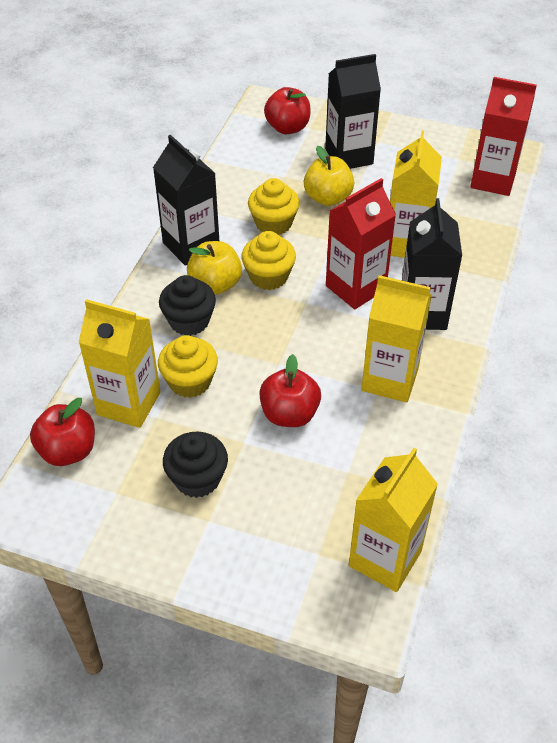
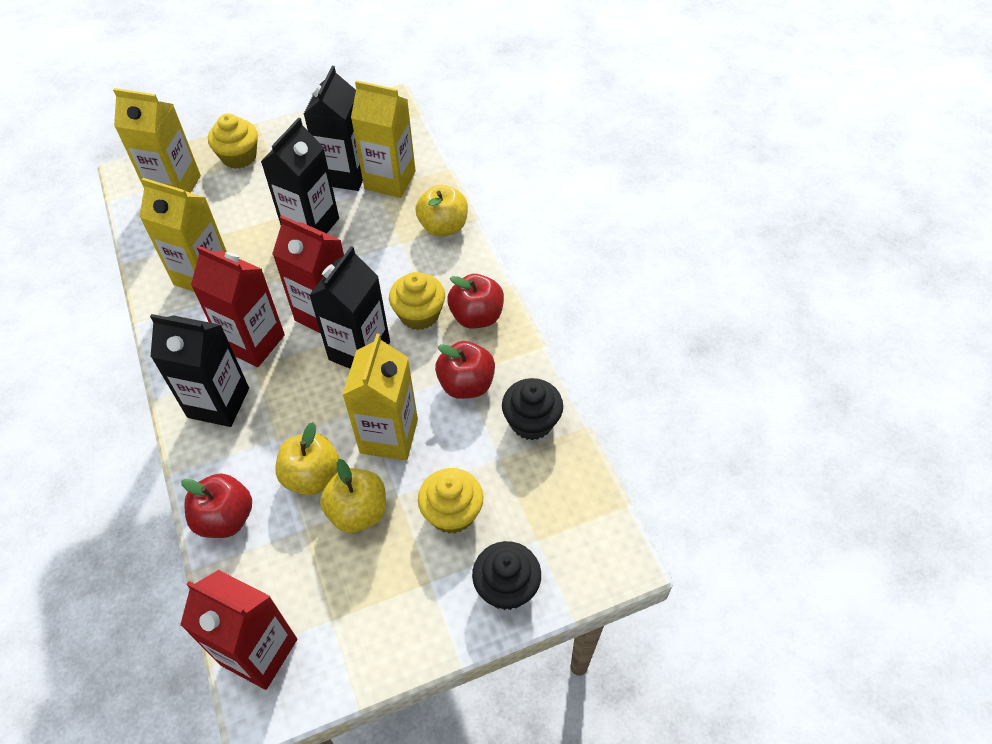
black carton: 3 -> 4
red carton: 2 -> 3
yellow apple: 2 -> 3

